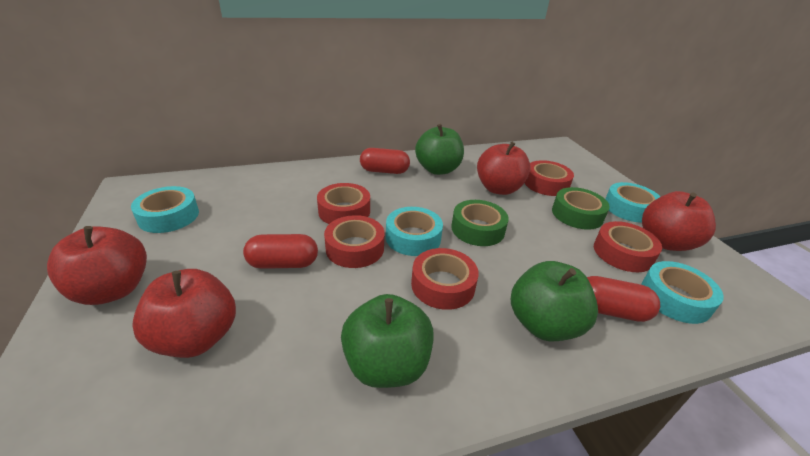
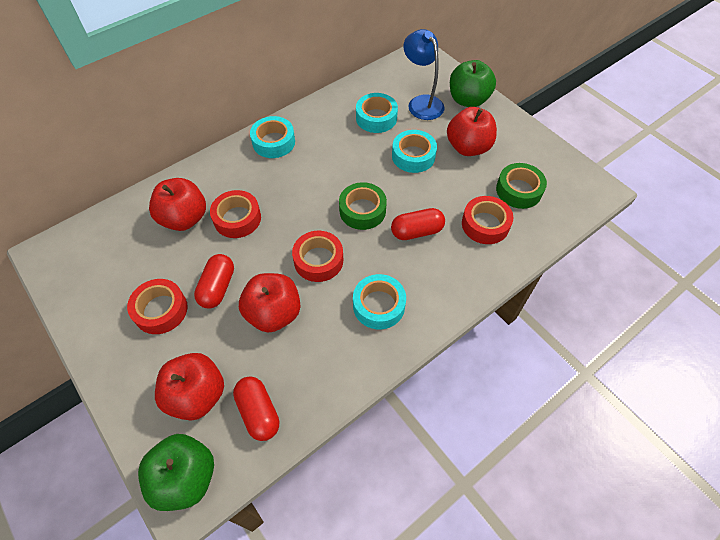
blue lamp: 0 -> 1
green apple: 3 -> 2
red tape: 5 -> 4

